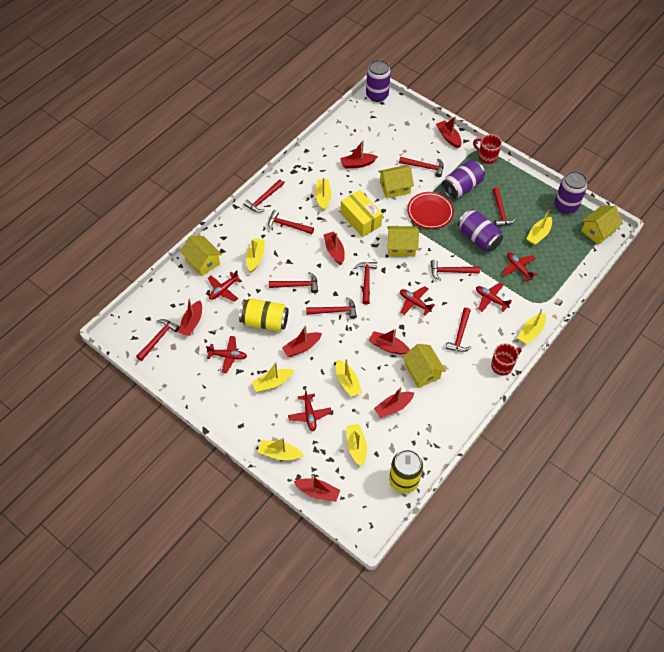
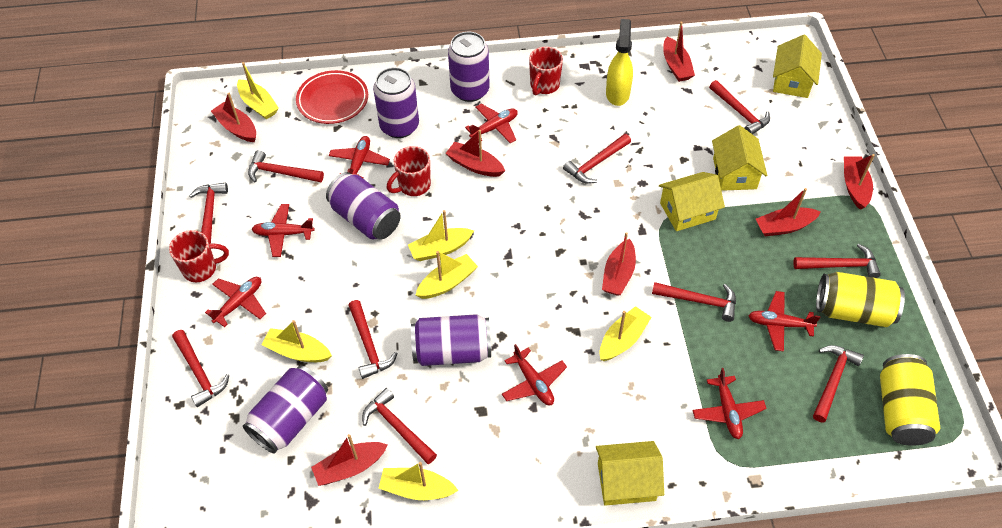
purple can: 4 -> 5
red boat: 8 -> 7
red mug: 2 -> 3
red plane: 6 -> 7
yellow boat: 8 -> 6
yellow box: 1 -> 0
yellow house: 5 -> 4
yellow spray bottle: 0 -> 1

